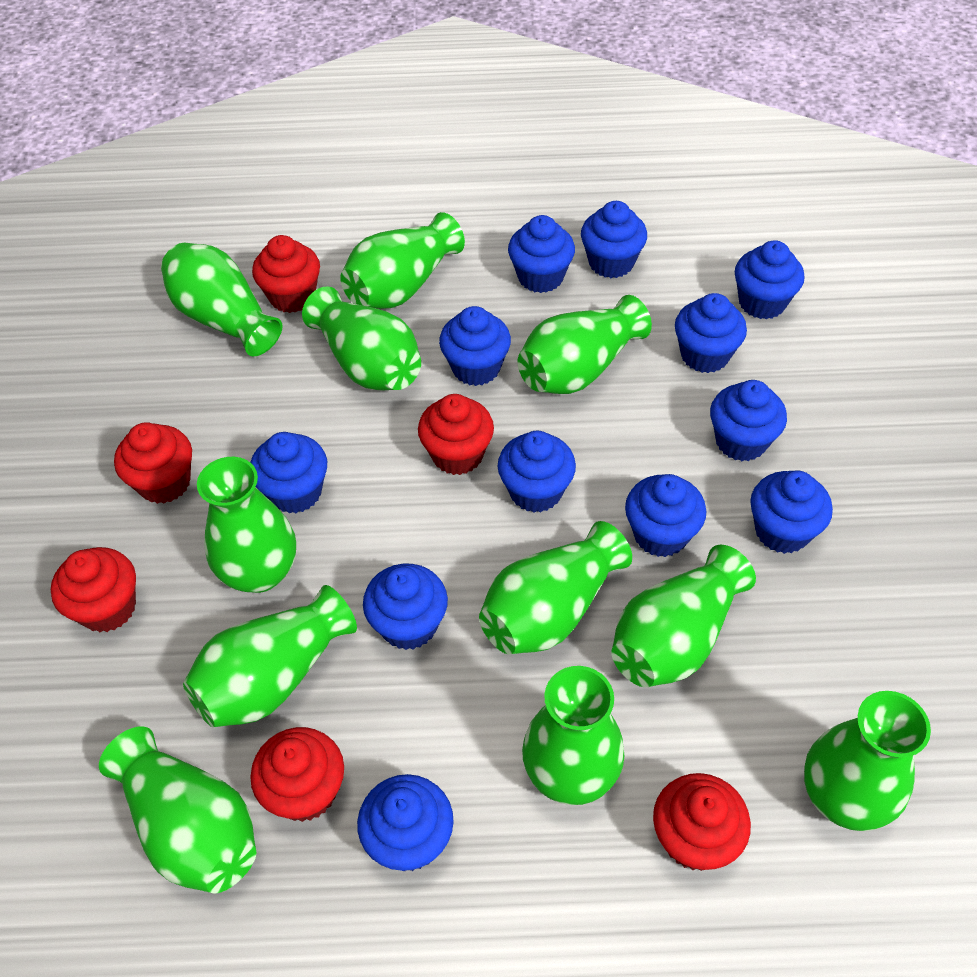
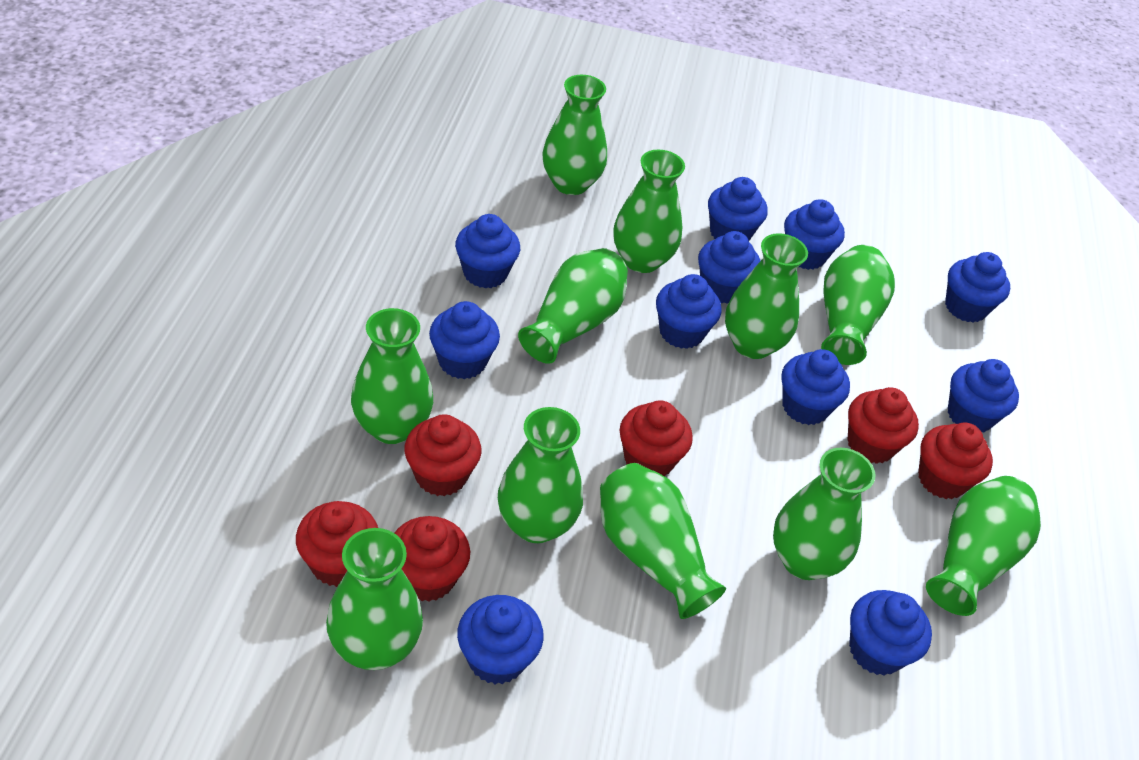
blue cupcake: 12 -> 11

